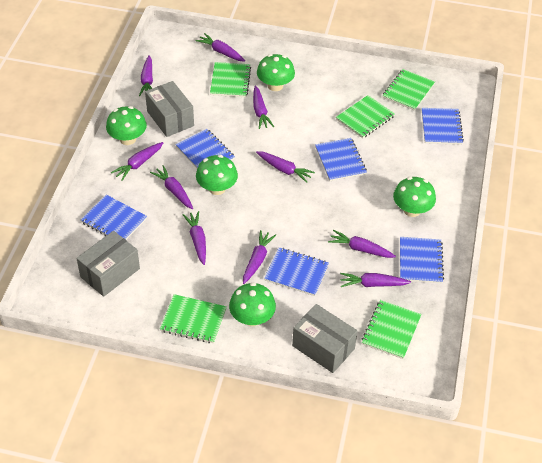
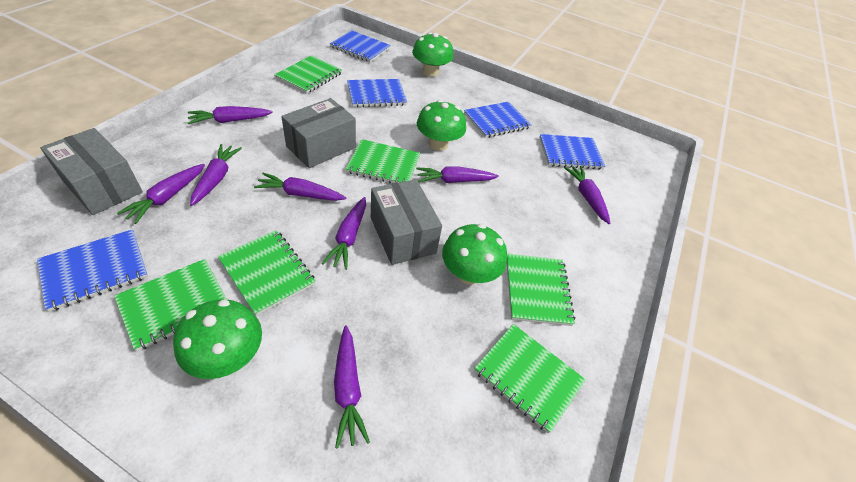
blue notebook: 6 -> 5
green mushroom: 5 -> 4
green notebook: 5 -> 6
purple carrot: 10 -> 8

